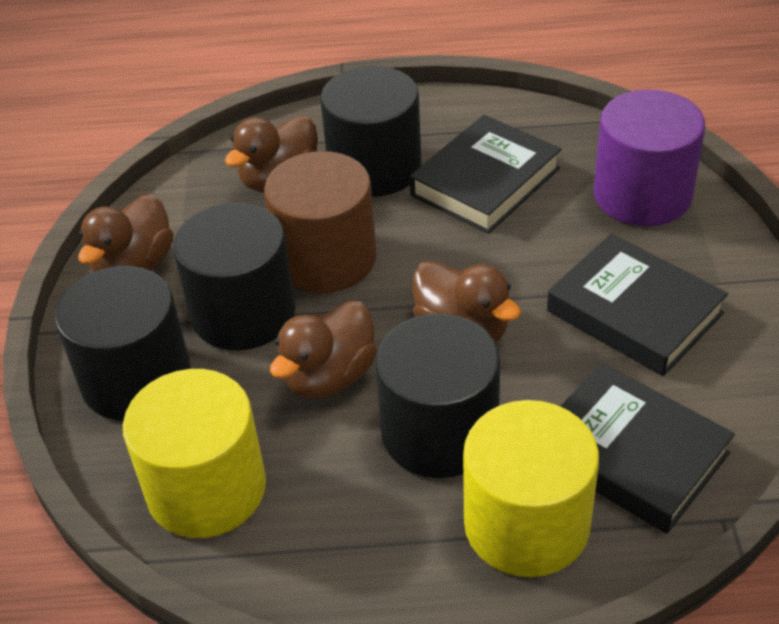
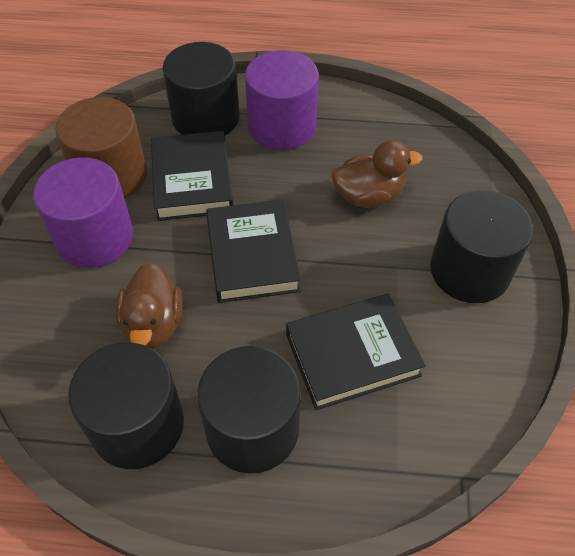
brown duck: 4 -> 2
purple cylinder: 1 -> 2
yellow cylinder: 2 -> 0

